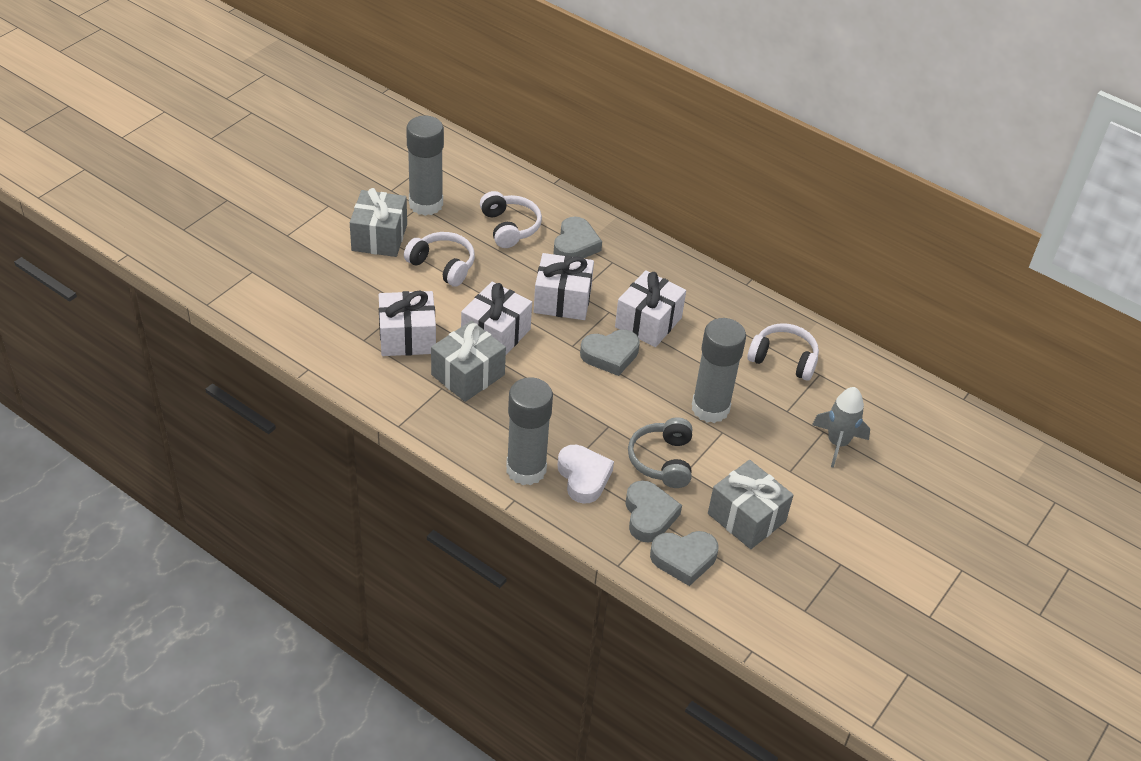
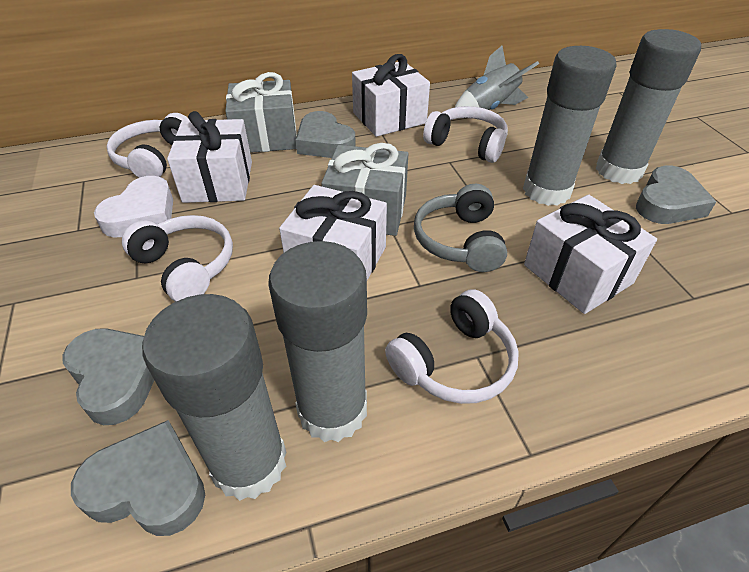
grey gift: 3 -> 2
grey glue stick: 3 -> 4
white headphones: 3 -> 4

